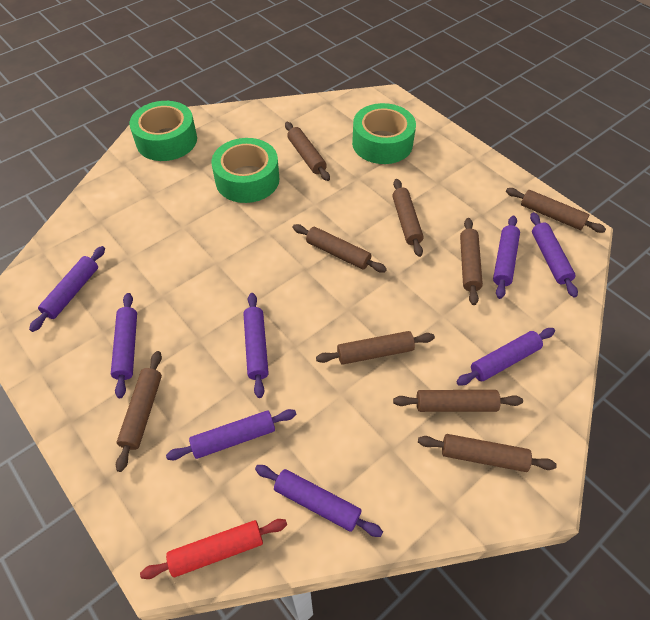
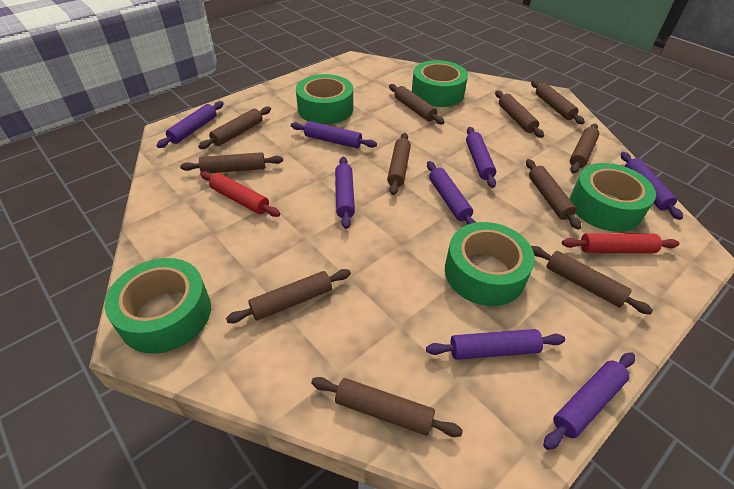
brown rolling pin: 9 -> 11
green tape: 3 -> 5
red rolling pin: 1 -> 2

